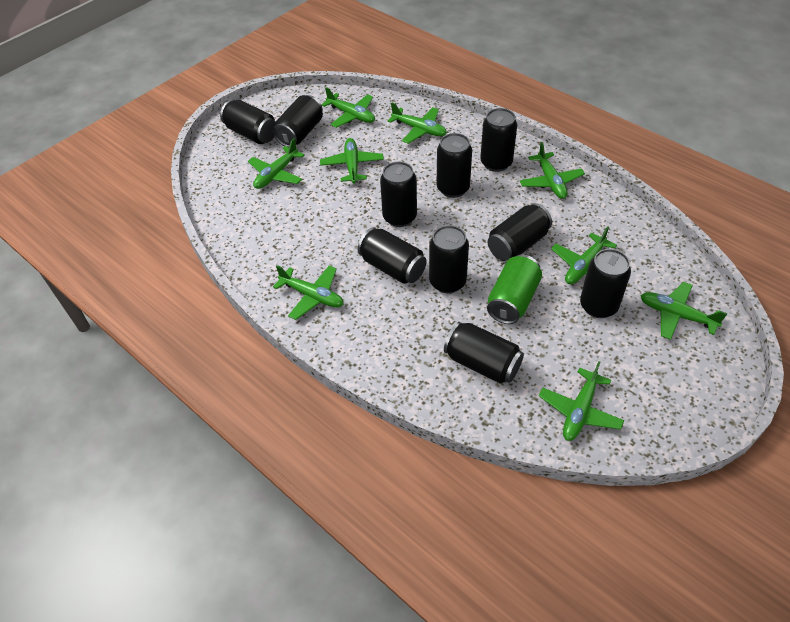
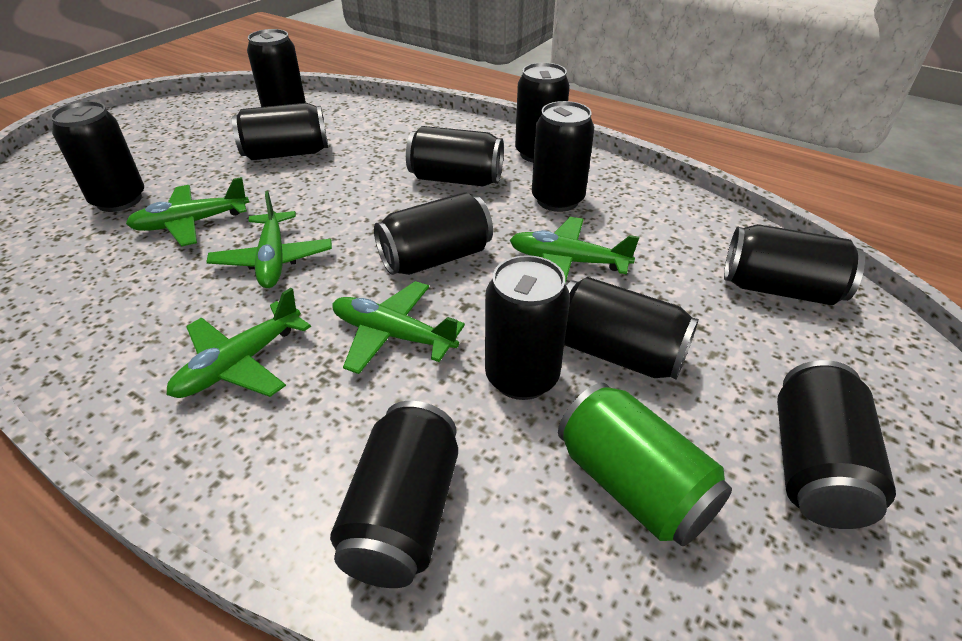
black can: 10 -> 12
green plane: 9 -> 5

